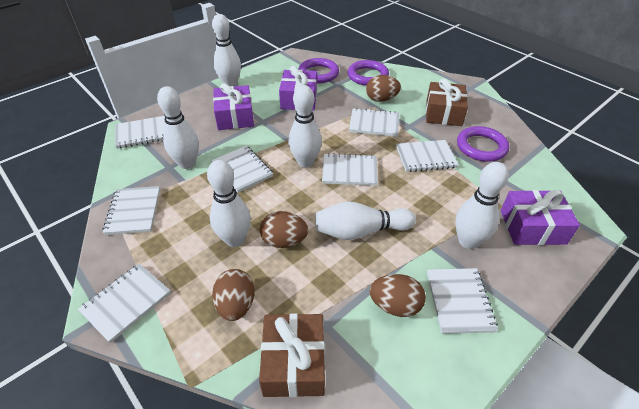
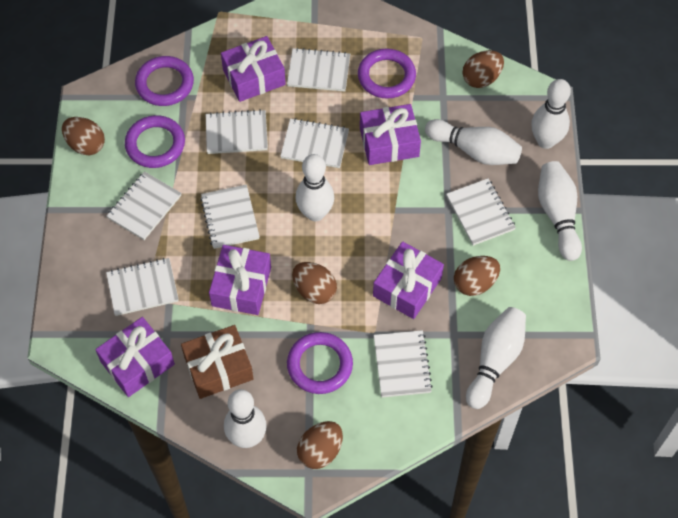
brown egg: 4 -> 5
brown gift: 2 -> 1
purple gift: 3 -> 5
purple ring: 3 -> 4

